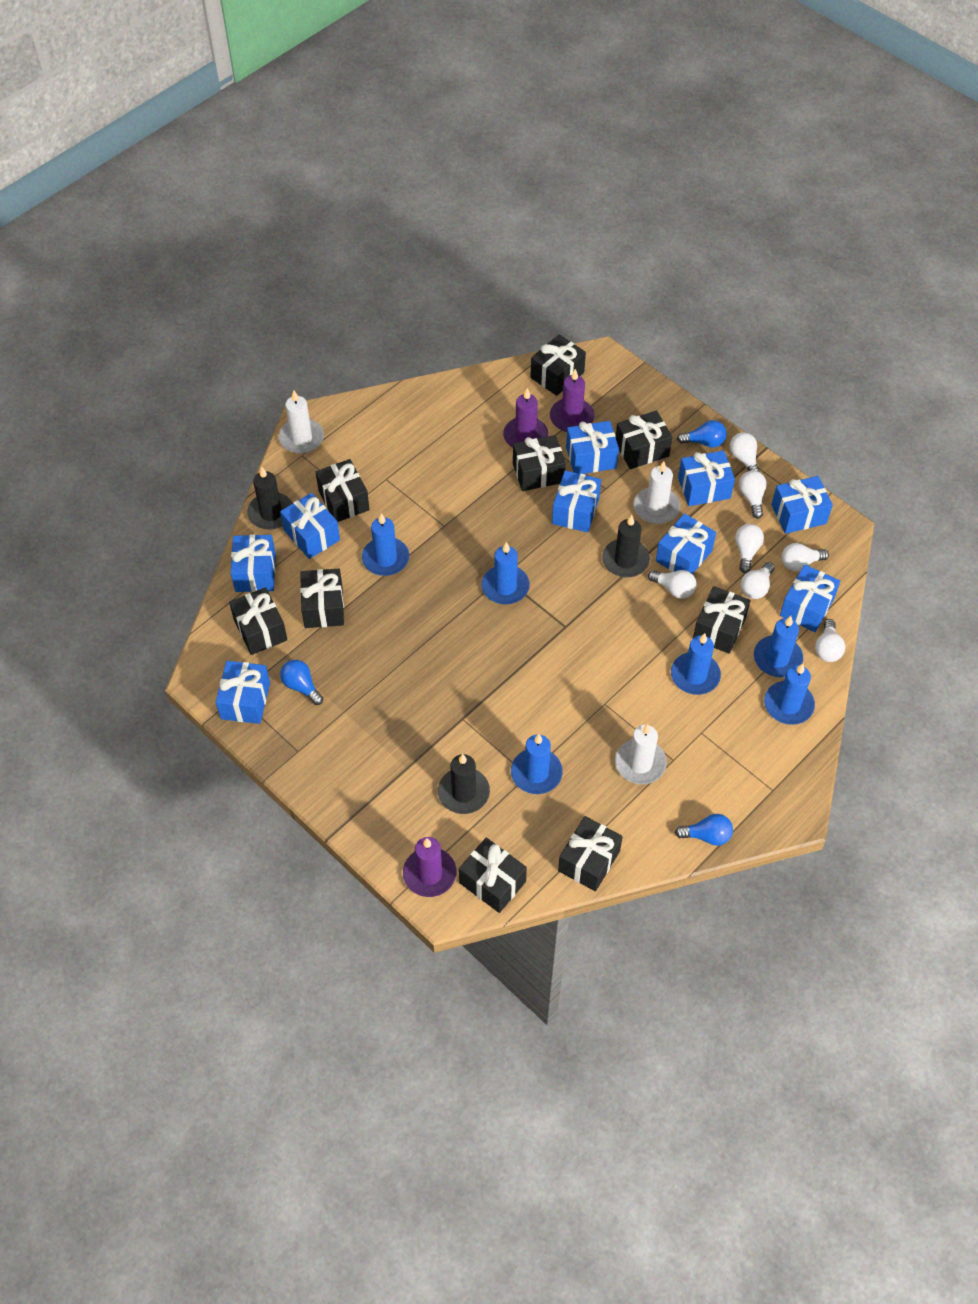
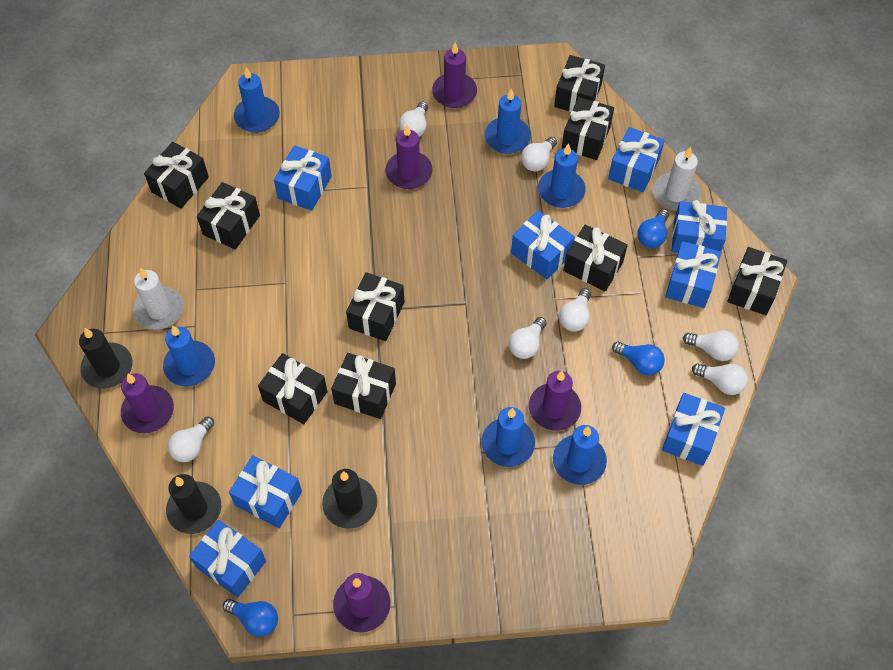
blue gift: 9 -> 8
purple candle: 3 -> 5
white candle: 3 -> 2

